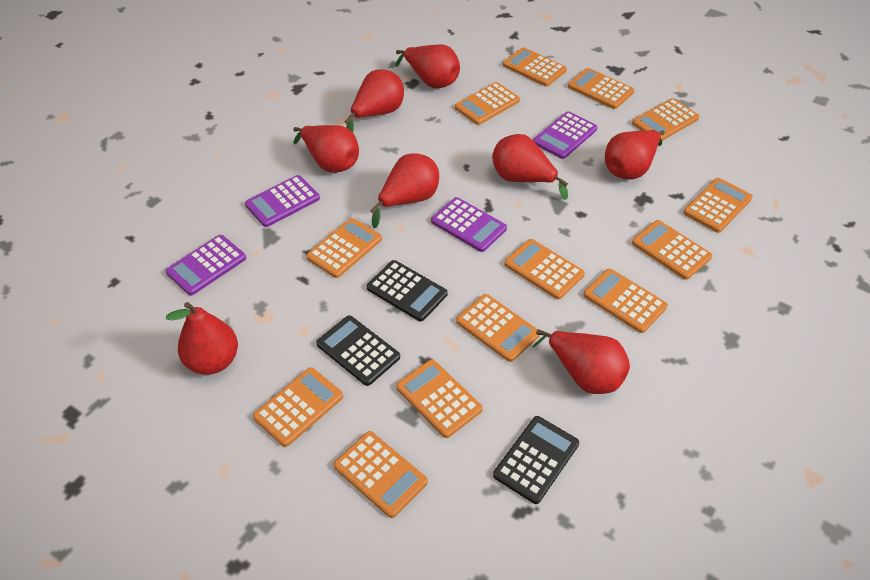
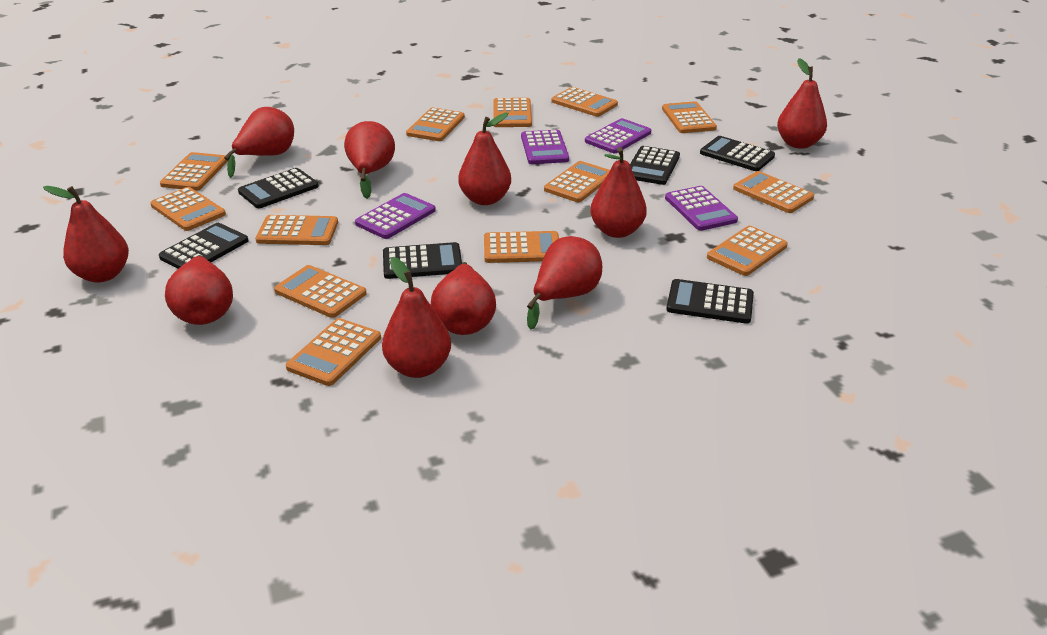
black calculator: 3 -> 6
red pear: 8 -> 10

